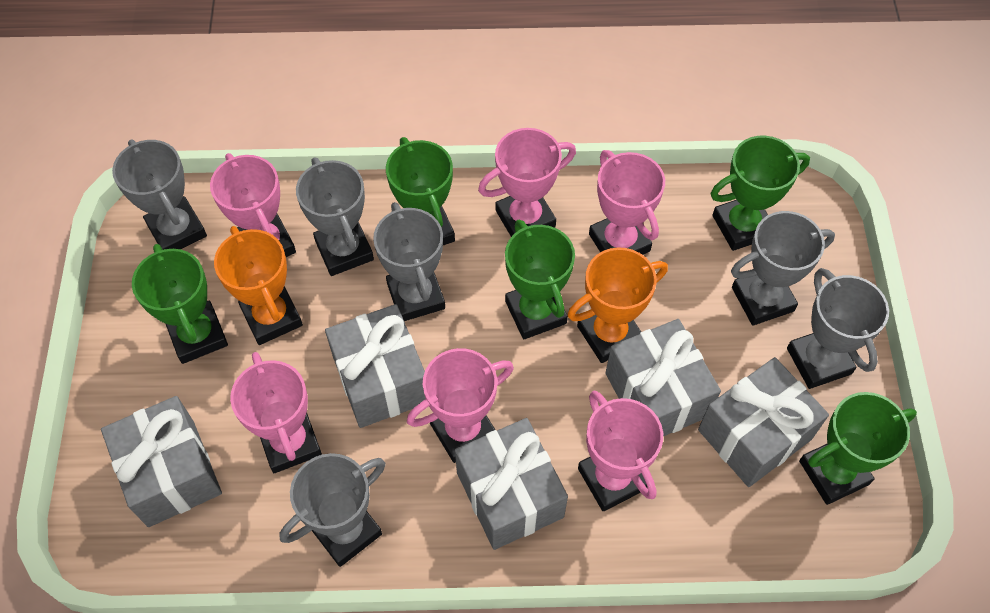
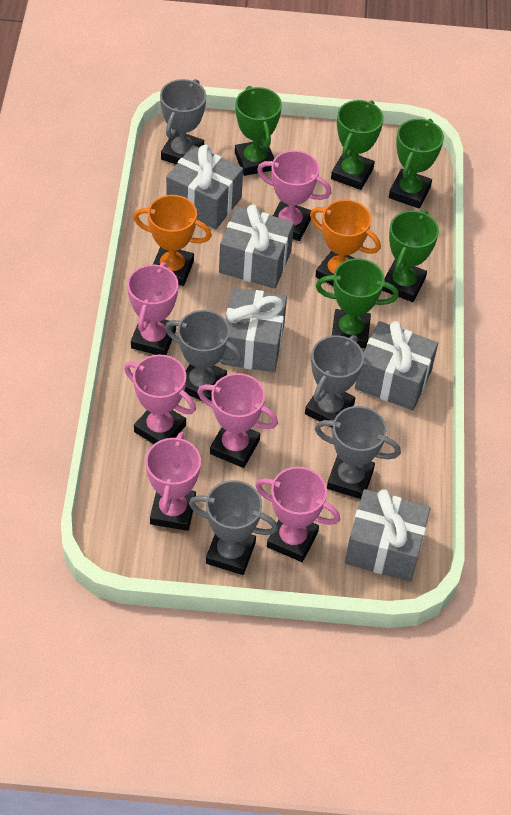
grey trophy: 6 -> 5

